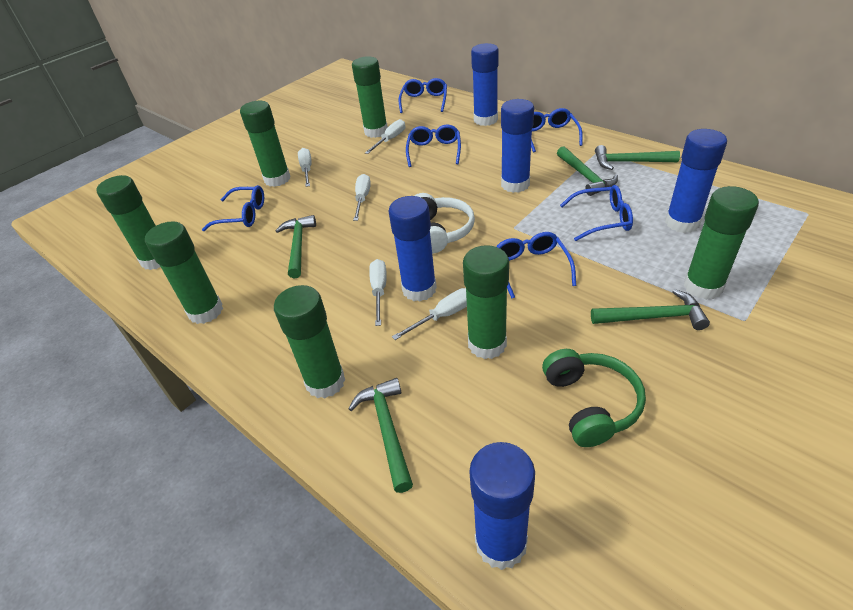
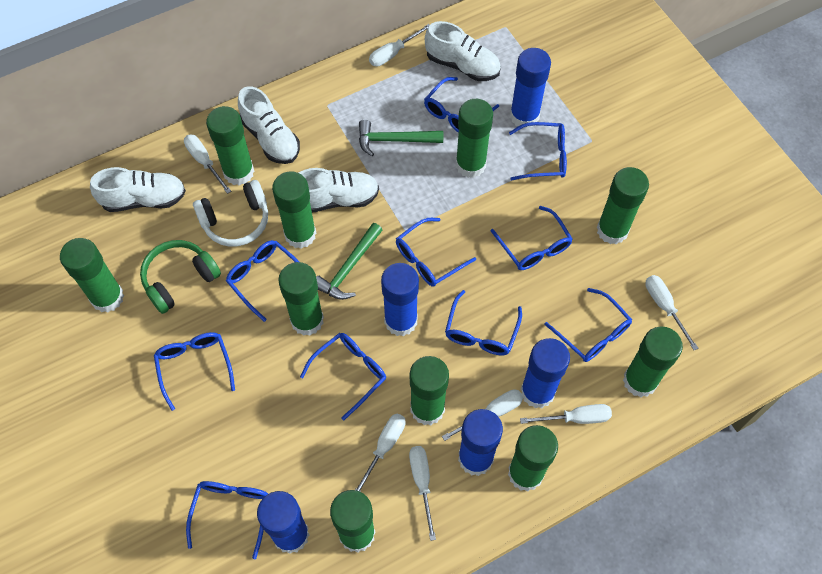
blue glasses: 6 -> 10
green glue stick: 7 -> 10
green hammer: 5 -> 2
white screwdriver: 5 -> 7
white shoe: 0 -> 4

